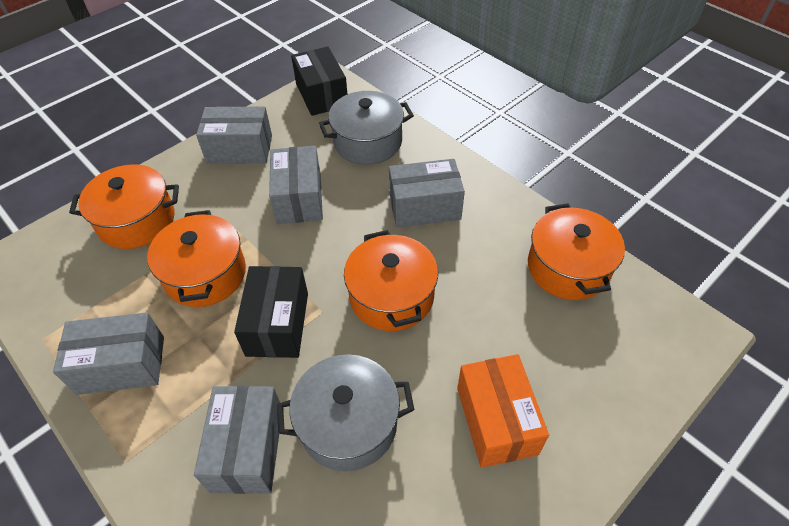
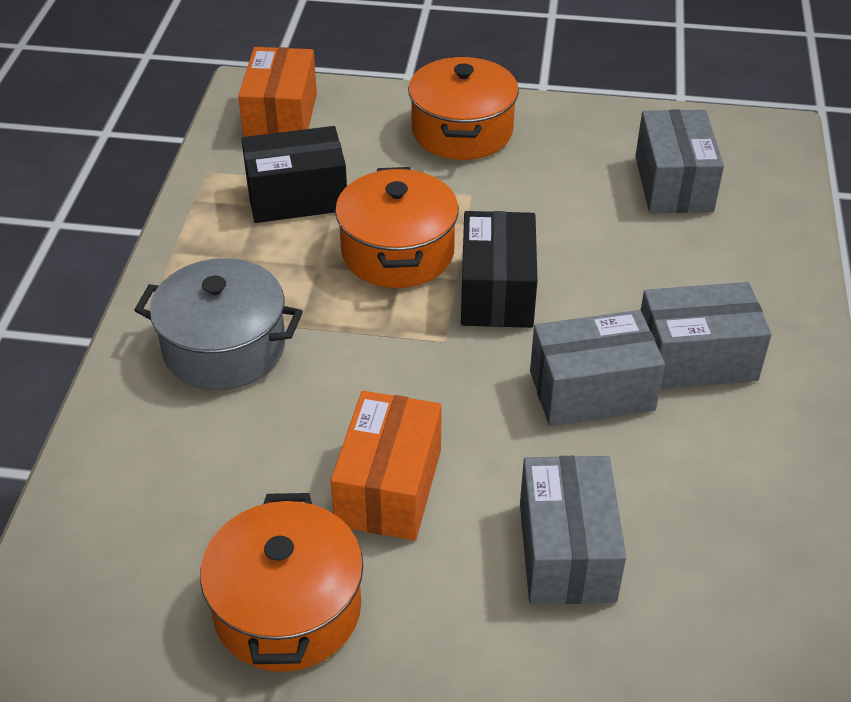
grey box: 5 -> 4
grey pot: 2 -> 1
orange box: 1 -> 2
orange pot: 4 -> 3

